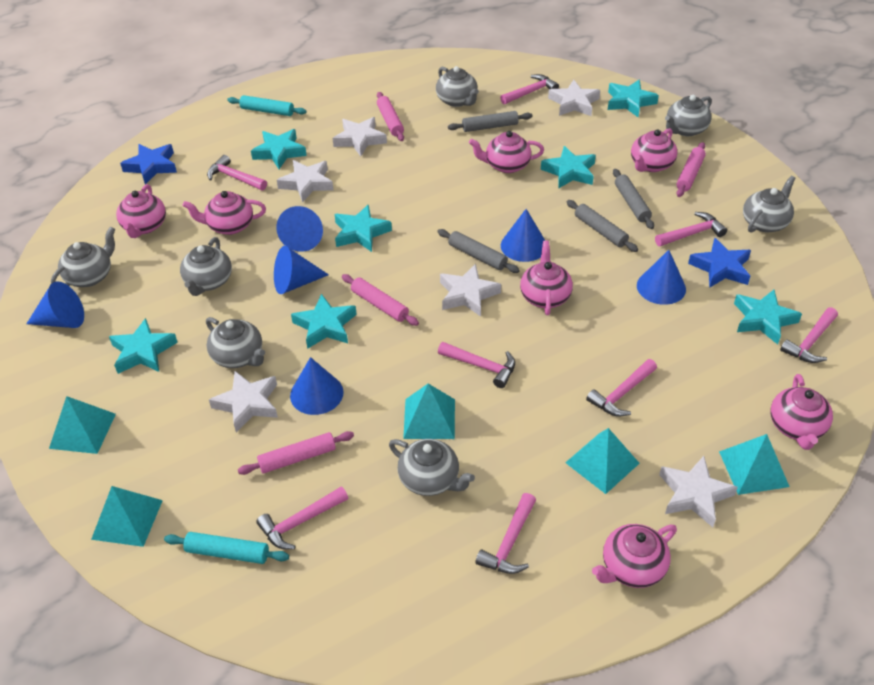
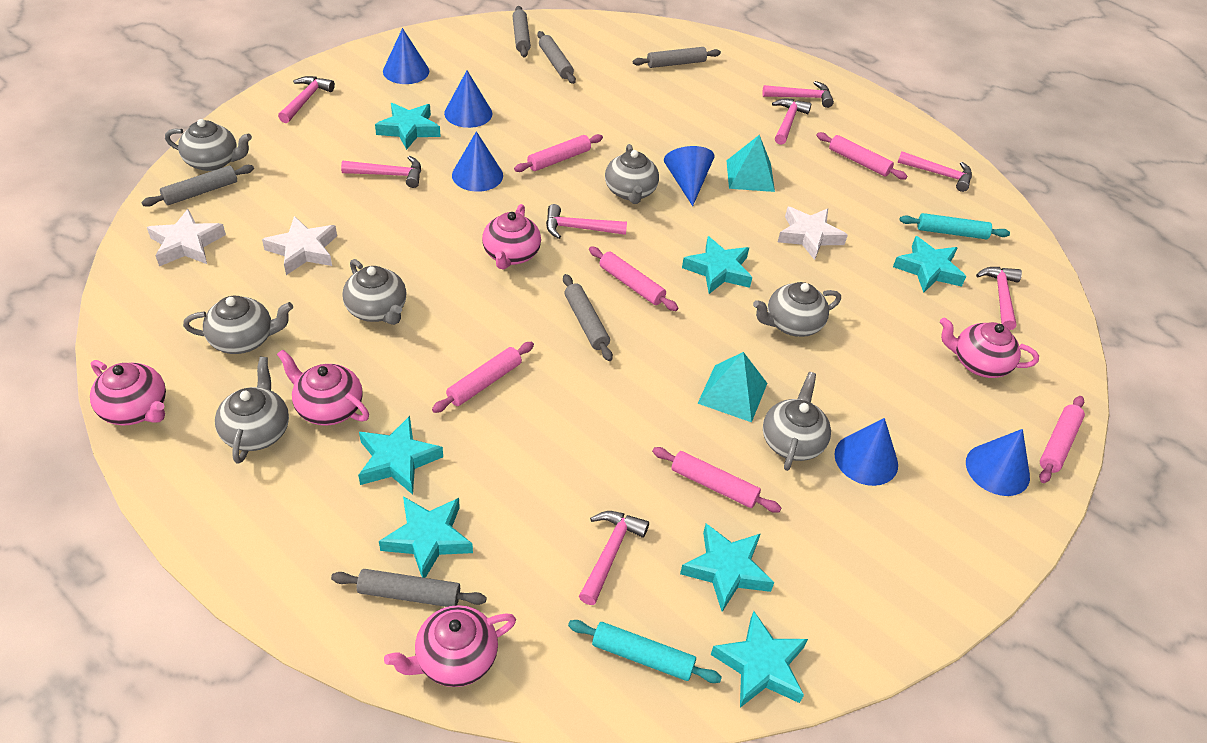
blue star: 2 -> 0
grey rolling pin: 4 -> 6
pink rolling pin: 4 -> 6
pink teapot: 7 -> 5
turquoise pyramid: 5 -> 2
white star: 6 -> 3

